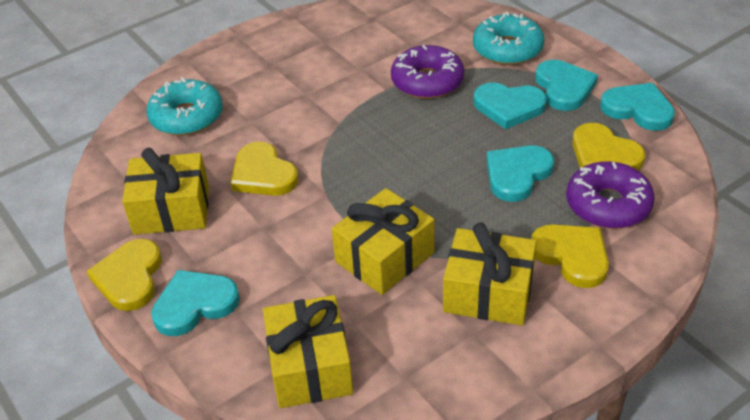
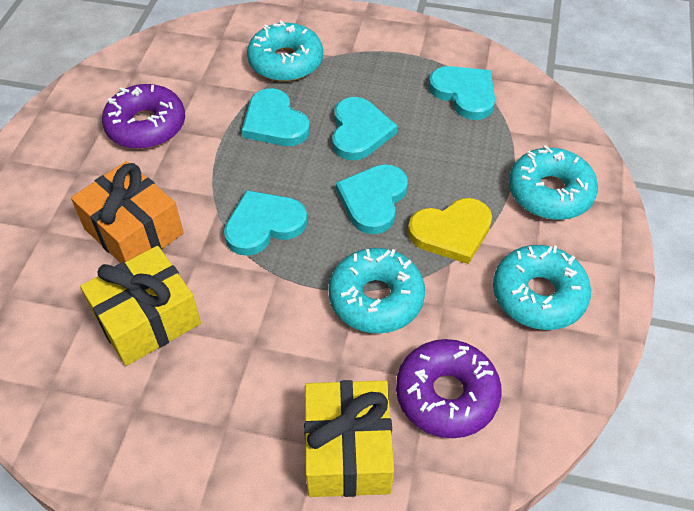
orange gift: 0 -> 1
turquoise donut: 2 -> 4
yellow gift: 4 -> 2
yellow heart: 4 -> 1

